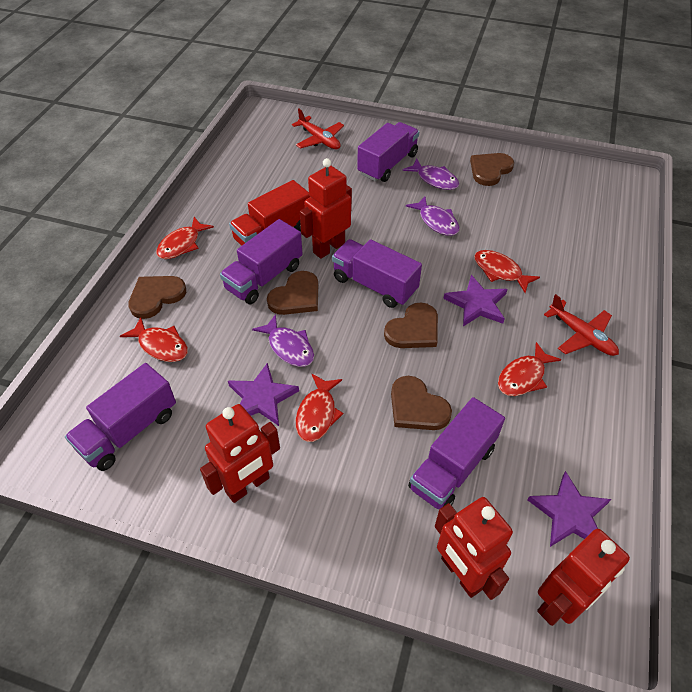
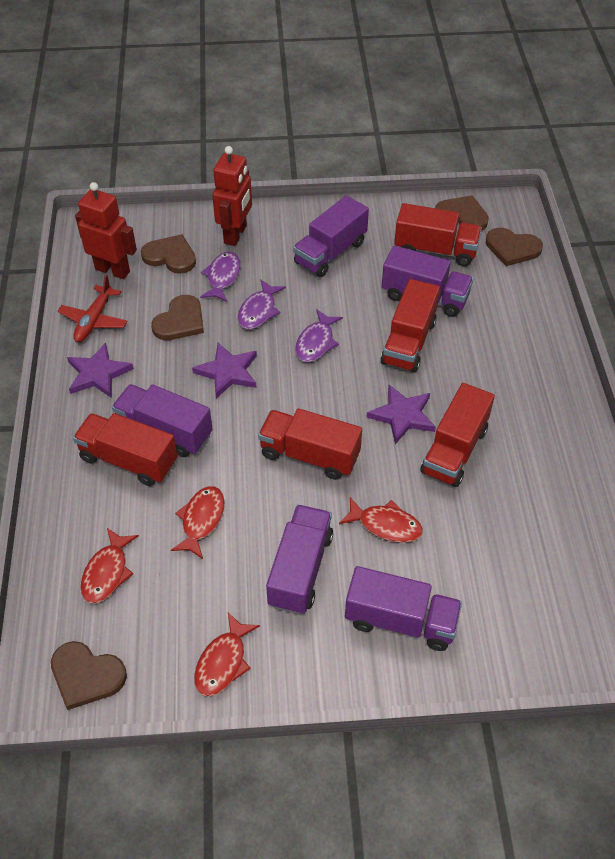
red fish: 5 -> 4
red plane: 2 -> 1
red robot: 4 -> 2
red truck: 1 -> 5

